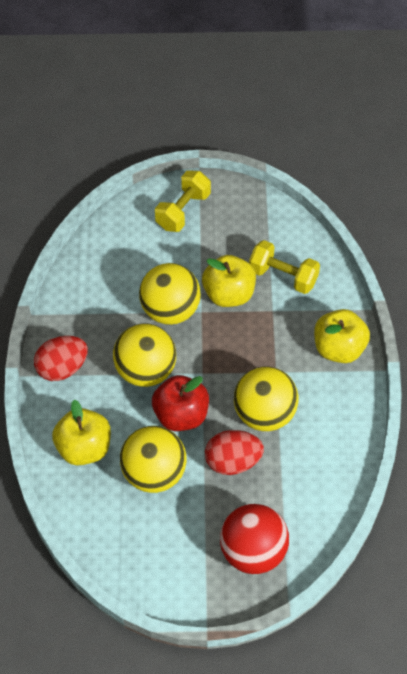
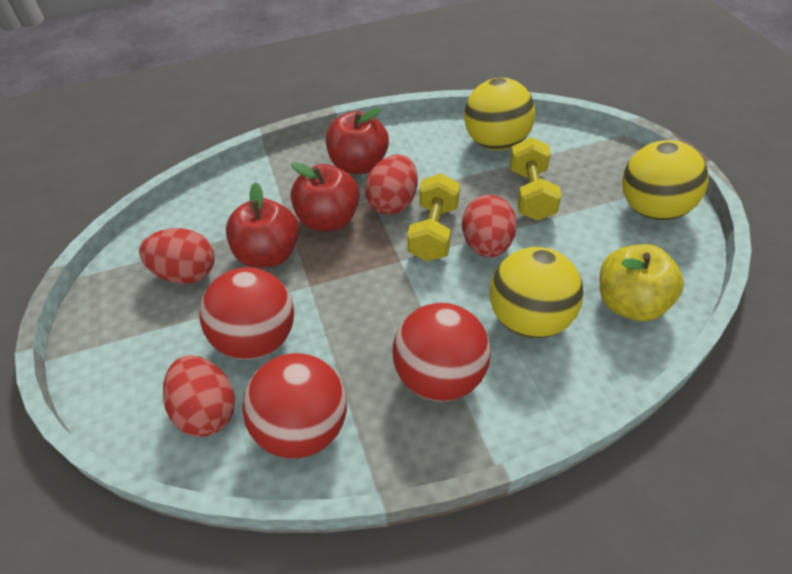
red apple: 1 -> 3
red ball: 1 -> 3
red egg: 2 -> 4
yellow apple: 3 -> 1
yellow ball: 4 -> 3

